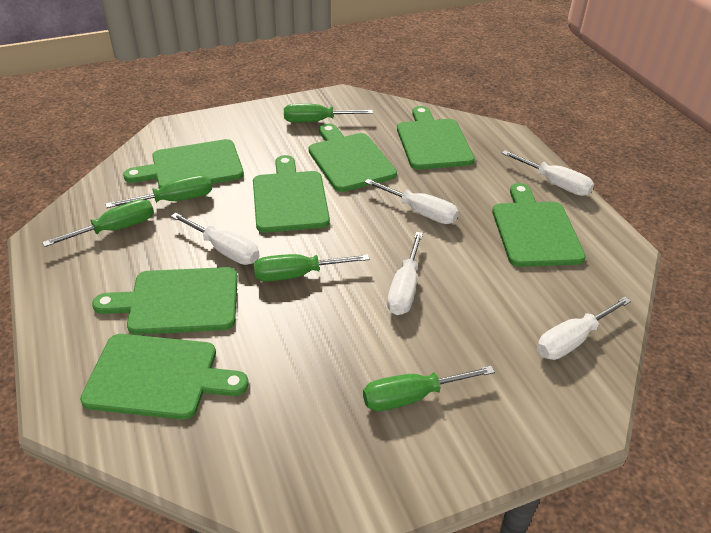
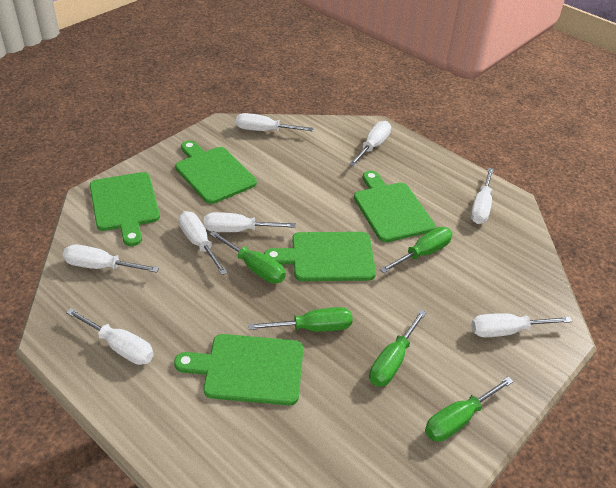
green cutting board: 7 -> 5
white screwdriver: 5 -> 8

